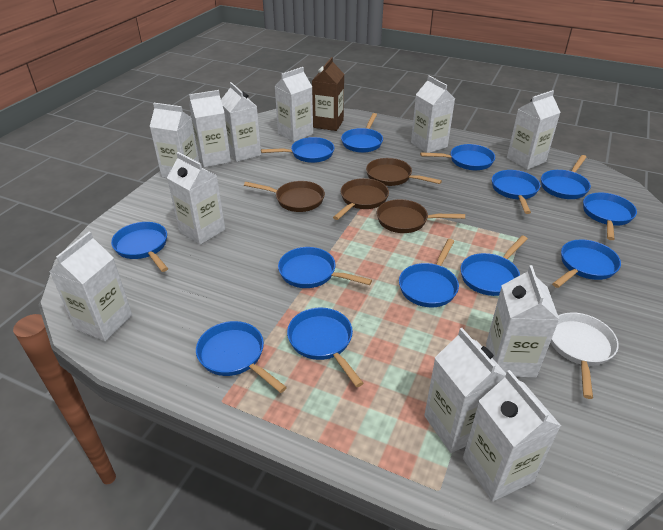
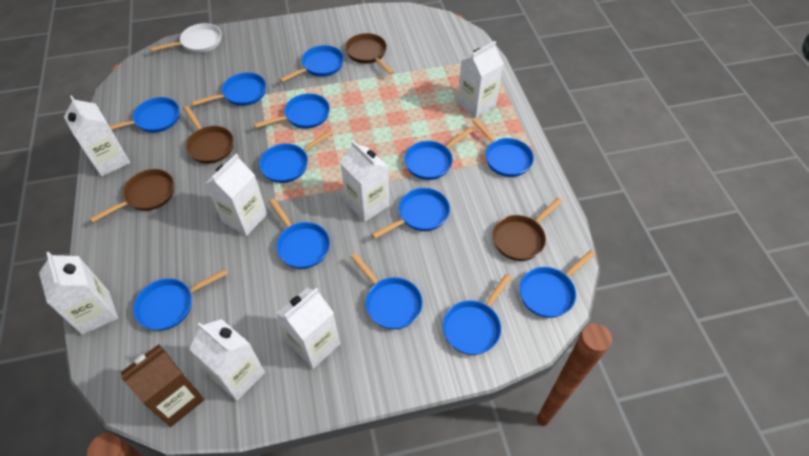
white carton: 11 -> 7

